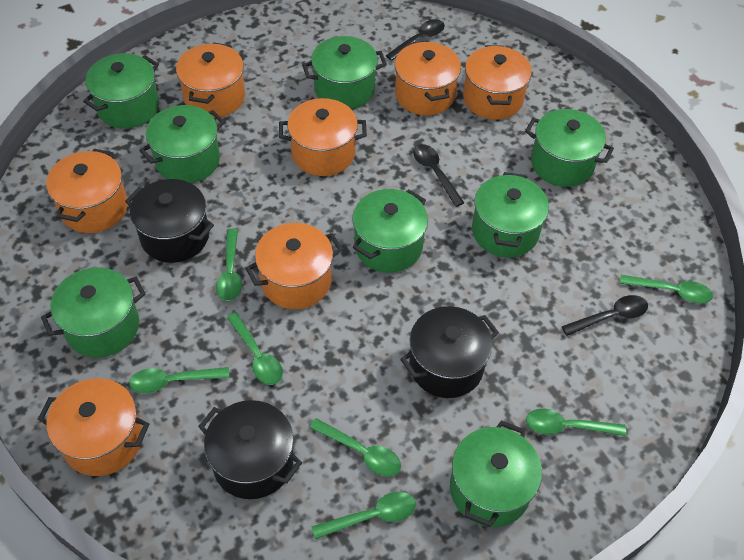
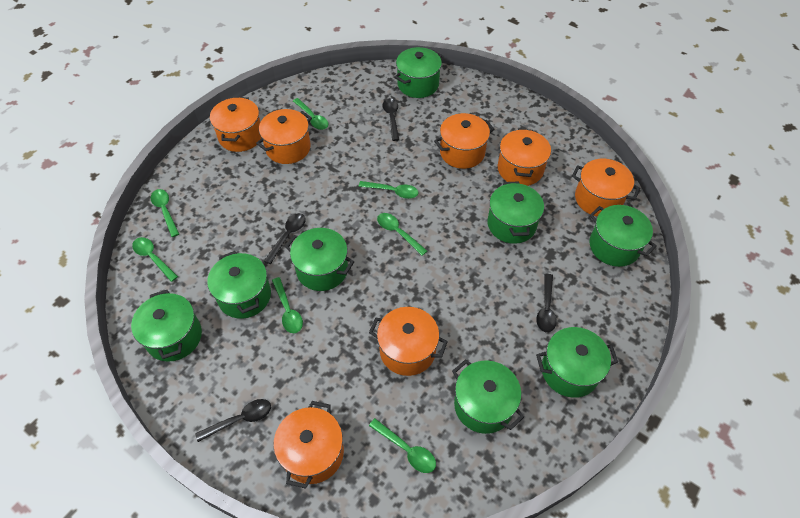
black pot: 3 -> 0
black spoon: 3 -> 4

